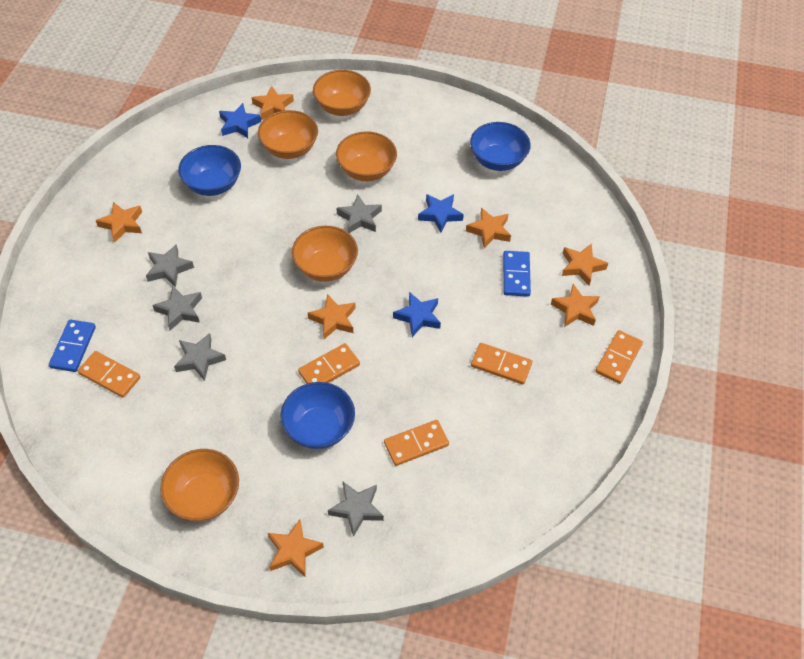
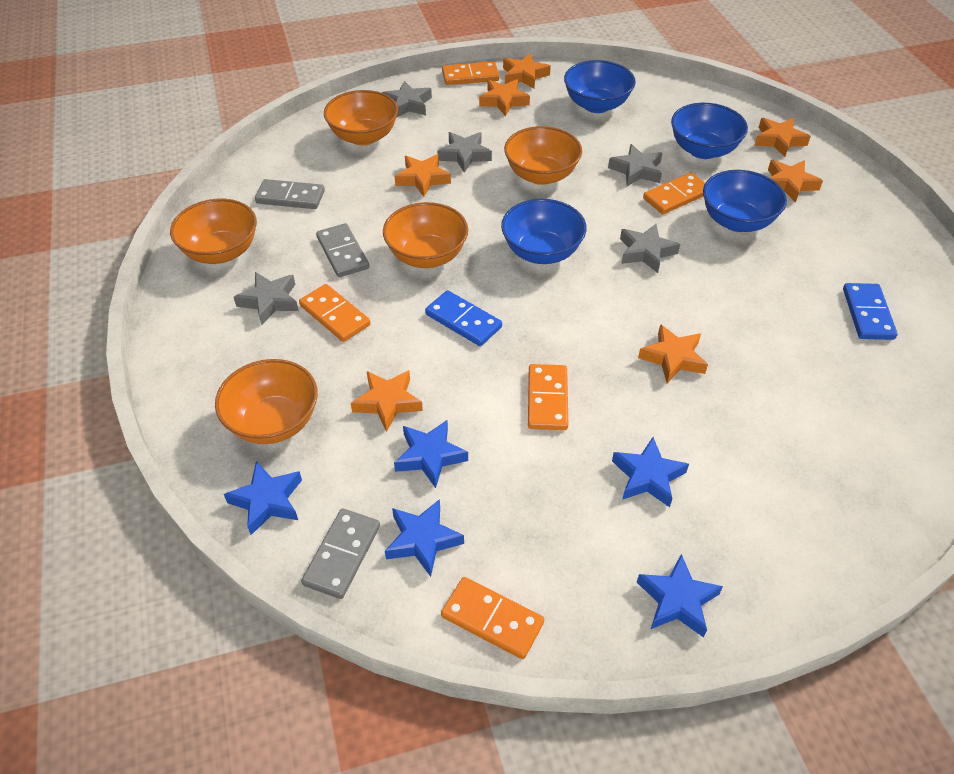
blue bowl: 3 -> 4
blue star: 3 -> 5
grey domino: 0 -> 3

